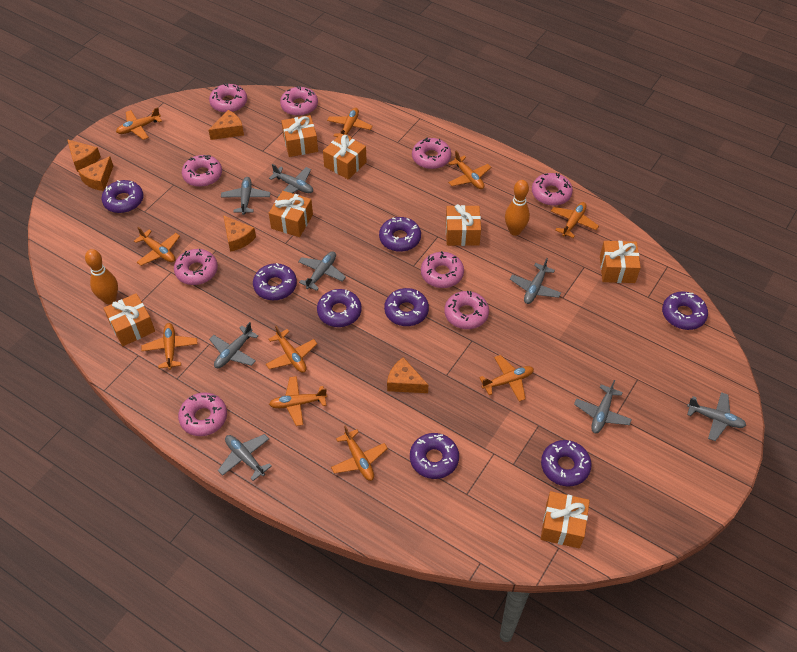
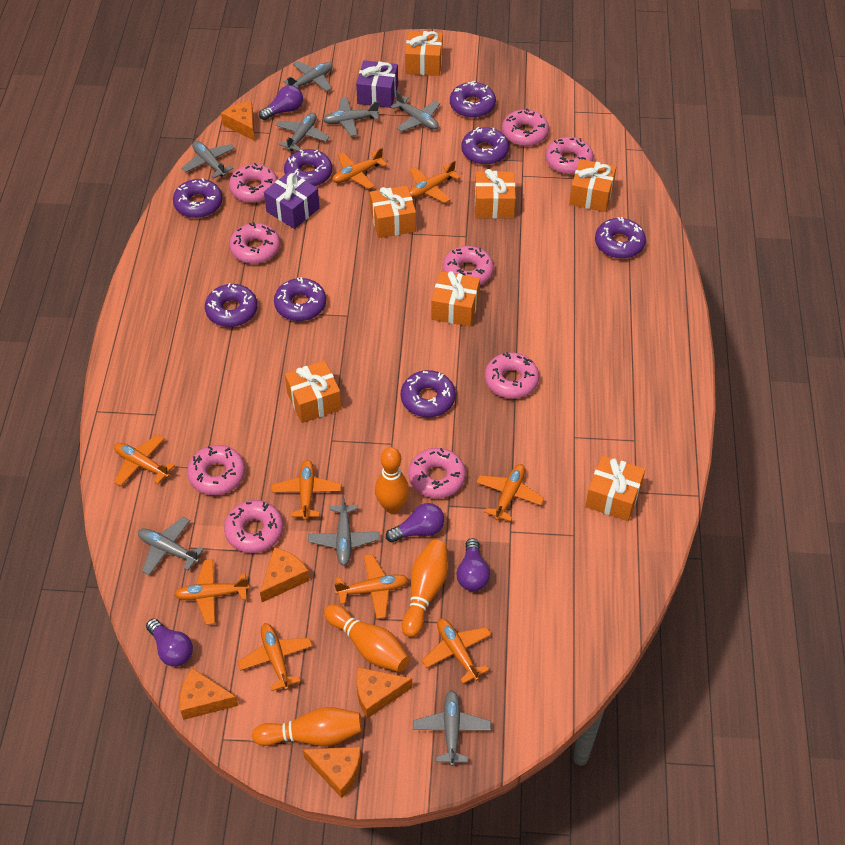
orange bowling pin: 2 -> 4
orange plane: 10 -> 9
purple gift: 0 -> 2
purple light bulb: 0 -> 4

